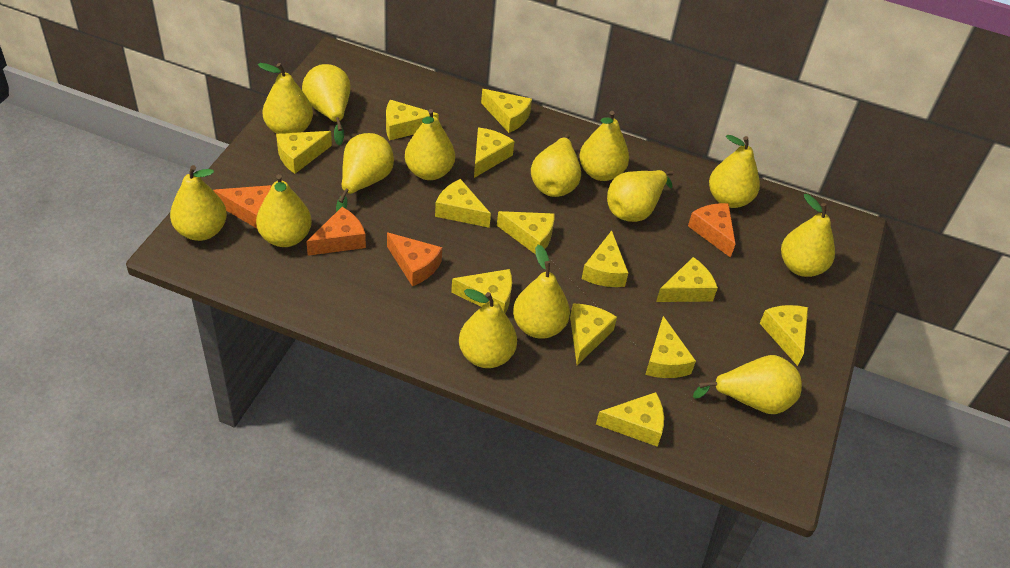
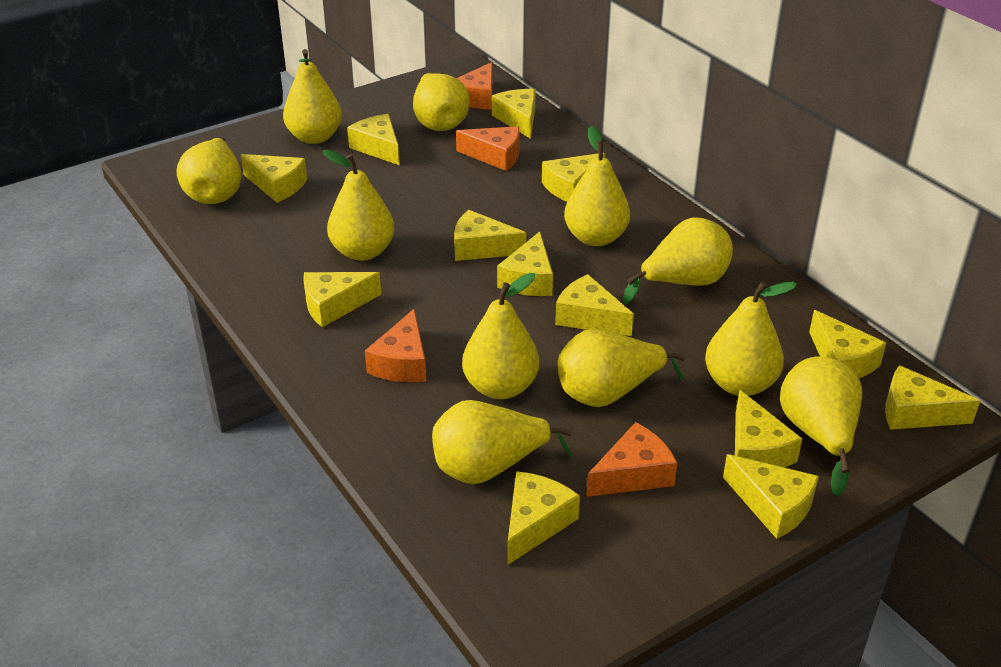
yellow pear: 14 -> 11

